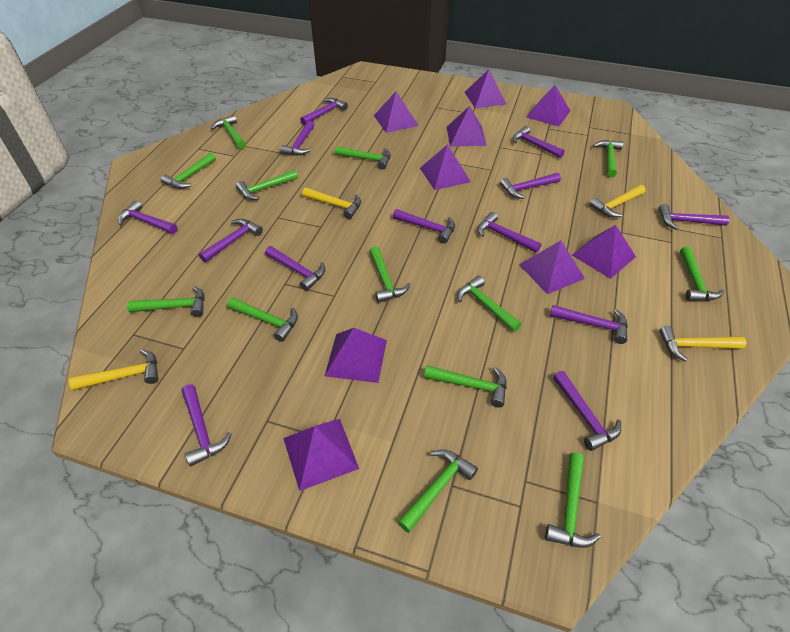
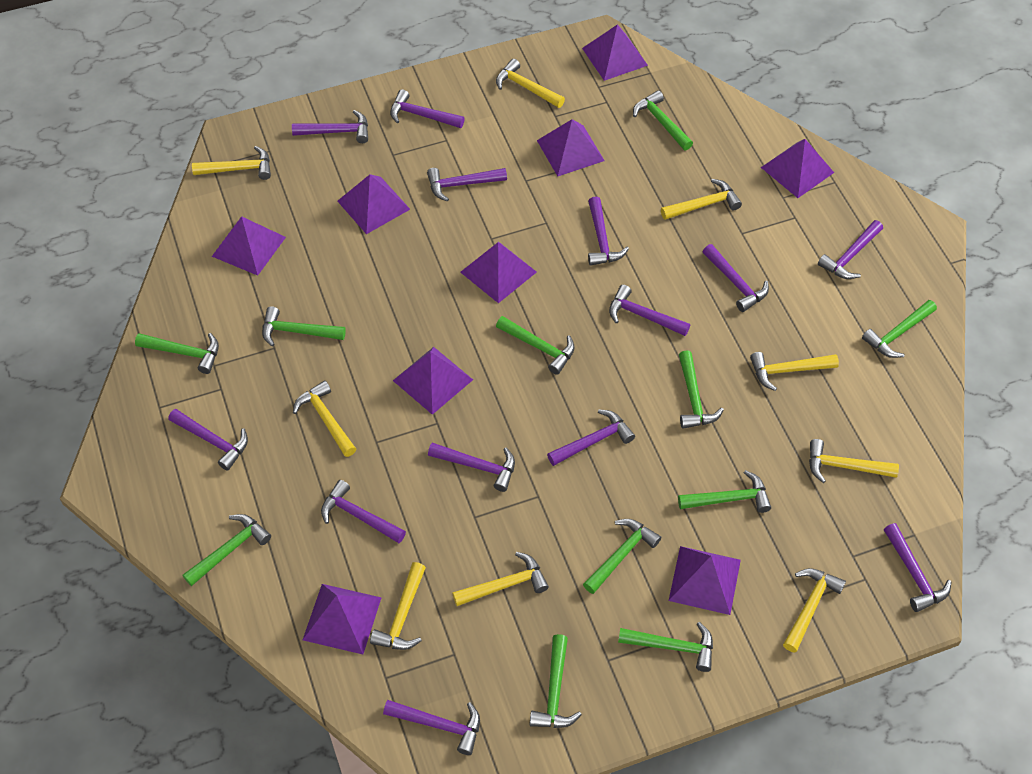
green hammer: 13 -> 11
yellow hammer: 4 -> 9

